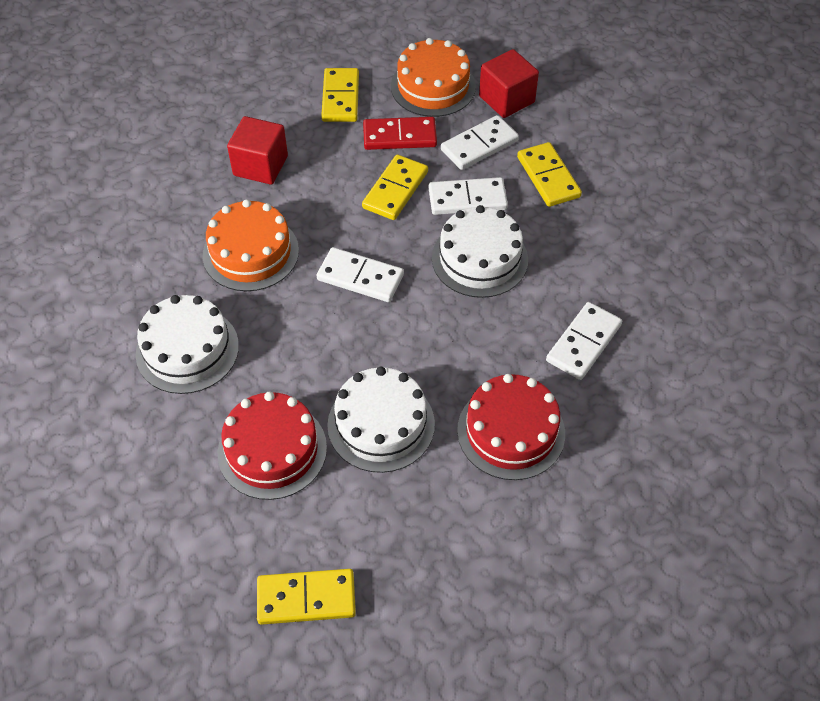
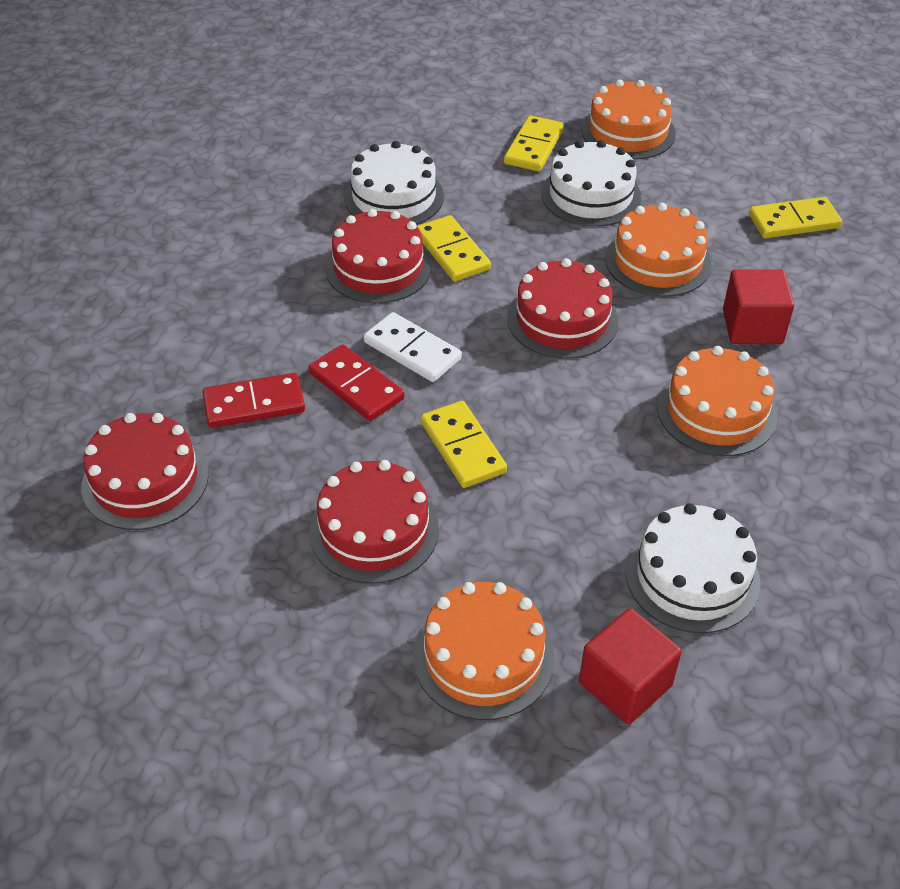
orange cake: 2 -> 4
red cake: 2 -> 4
red domino: 1 -> 2
white domino: 4 -> 1

